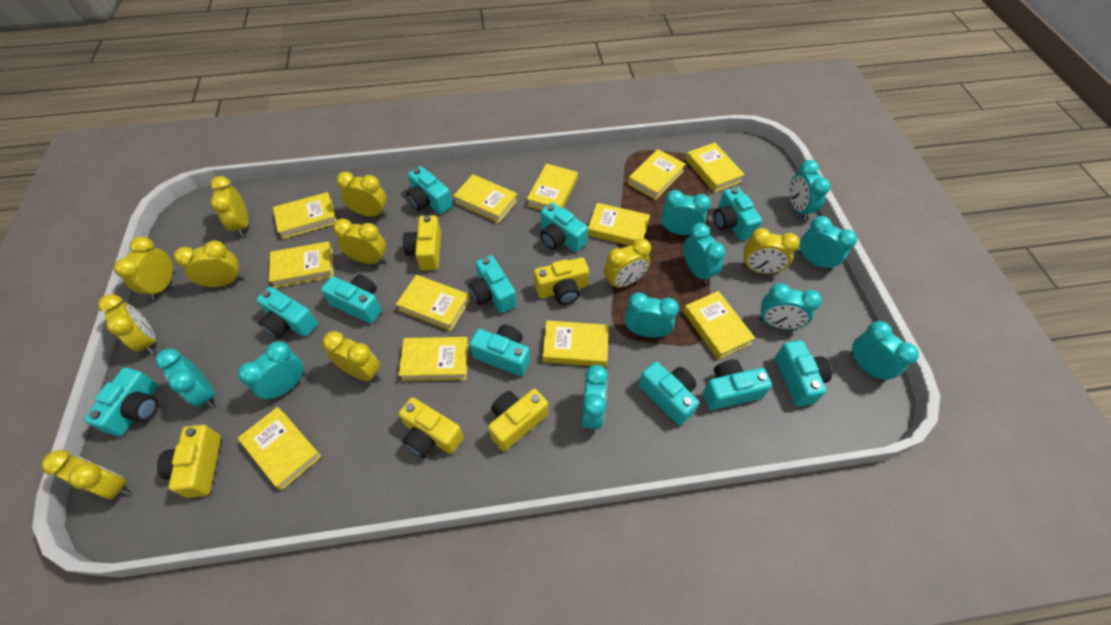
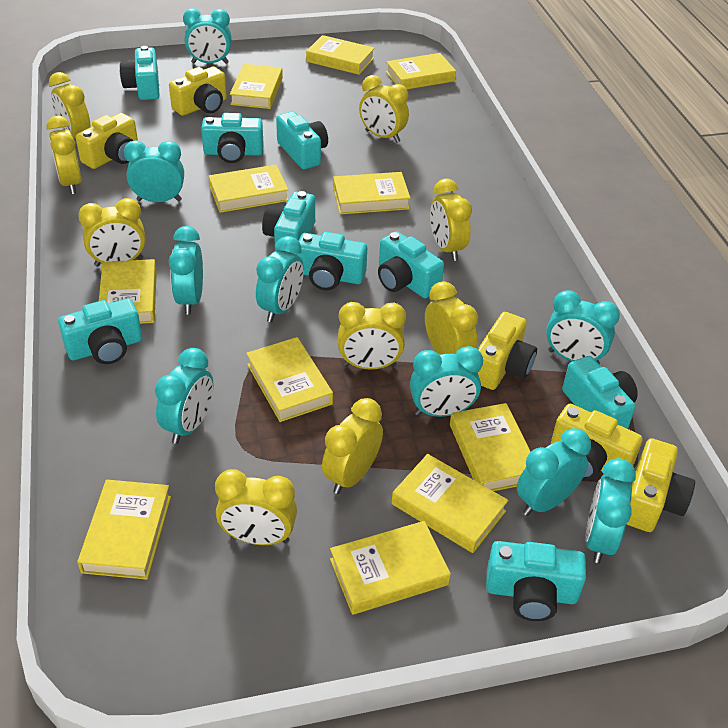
turquoise camera: 11 -> 9
turquoise clock: 10 -> 9
yellow book: 12 -> 11
yellow clock: 10 -> 9

